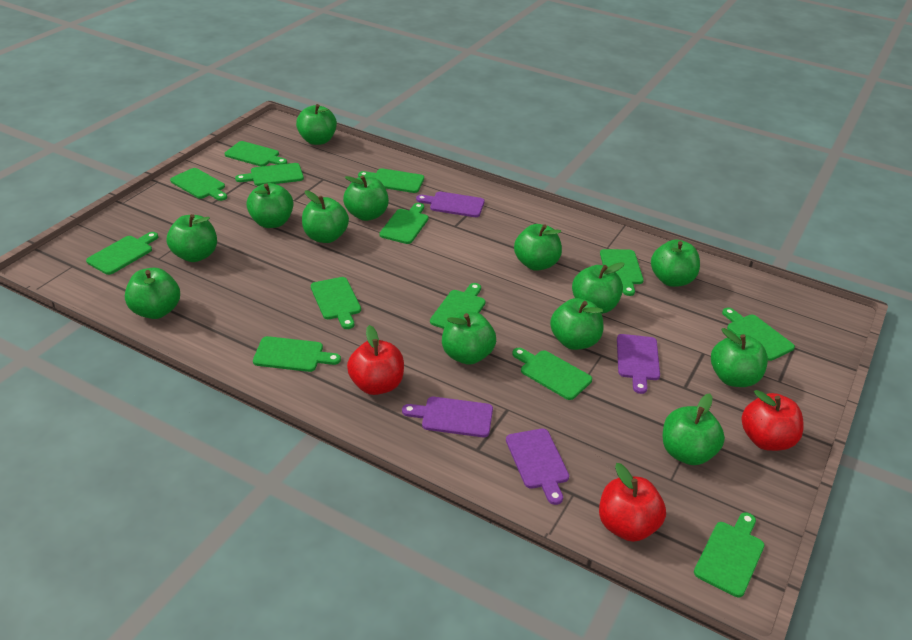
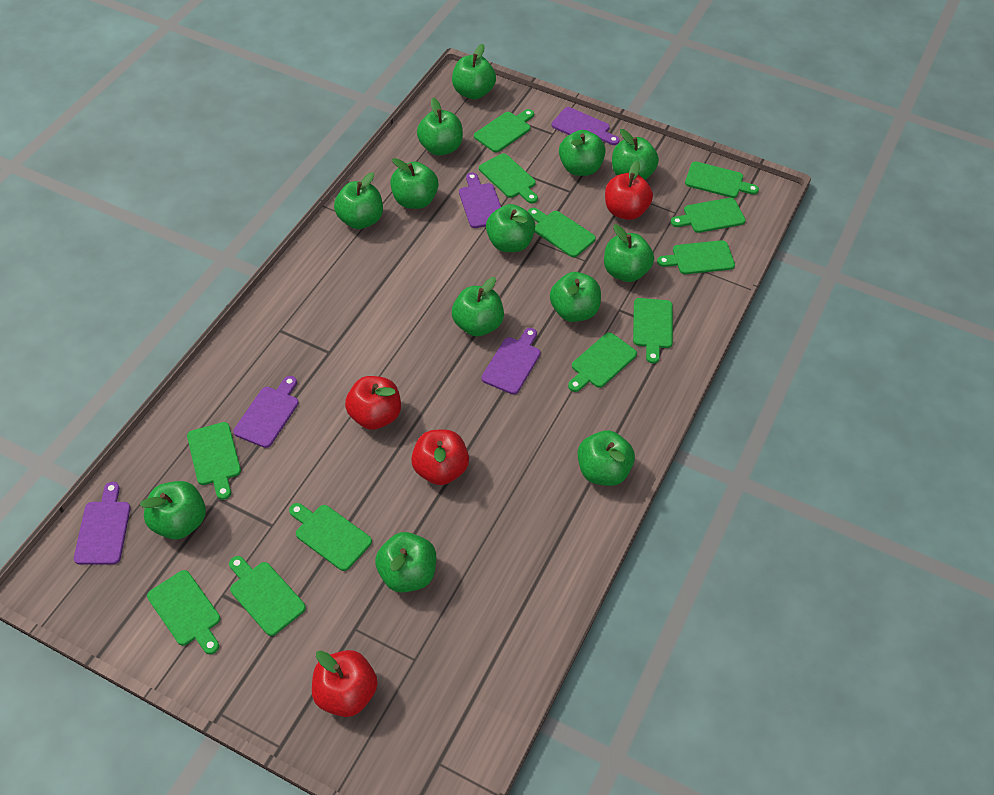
green cutting board: 13 -> 12
purple cutting board: 4 -> 5
red apple: 3 -> 4

